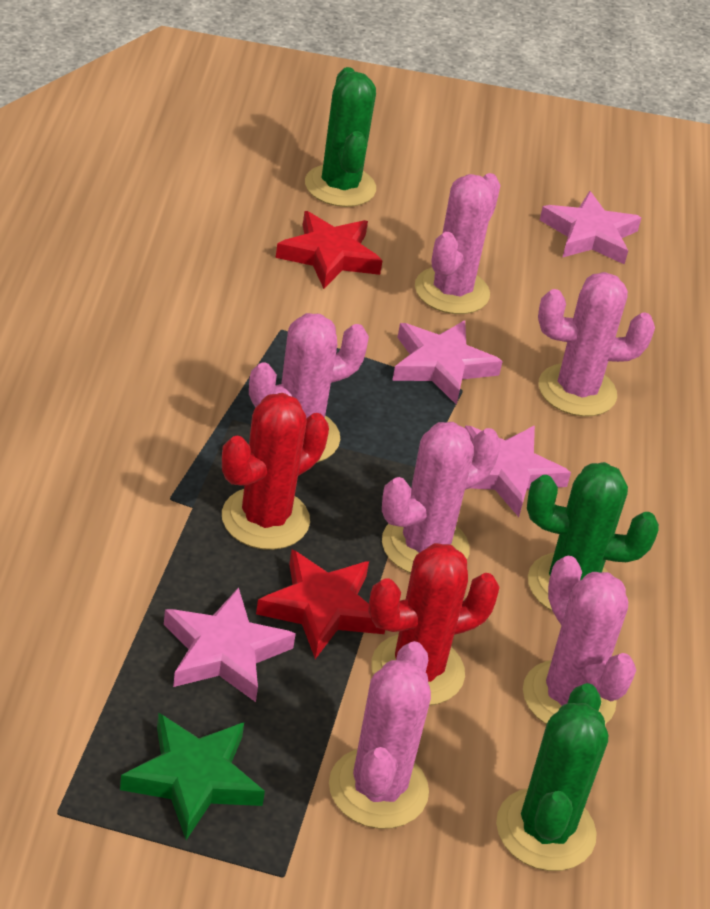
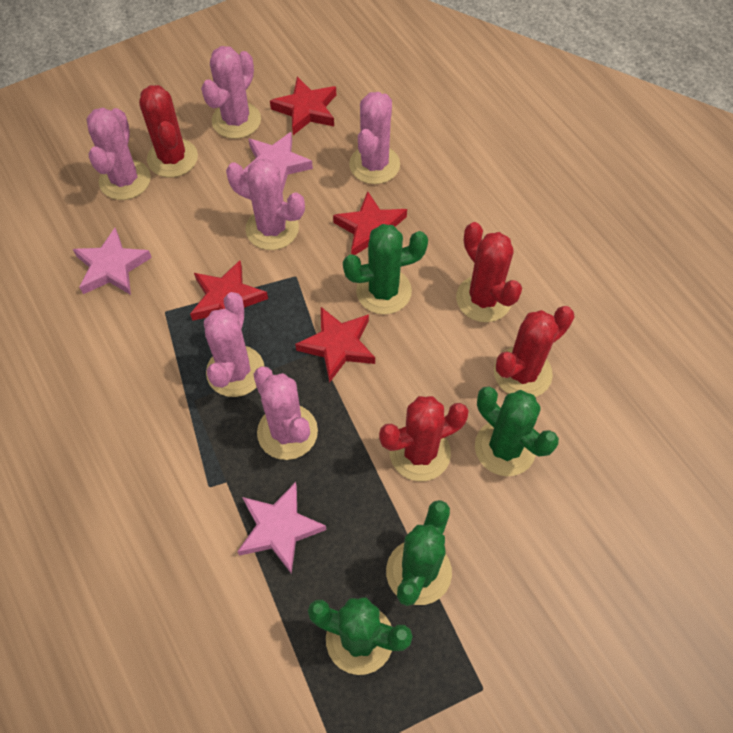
green cactus: 3 -> 4
green star: 1 -> 0
pink star: 4 -> 3
red cactus: 2 -> 4
red star: 2 -> 4

